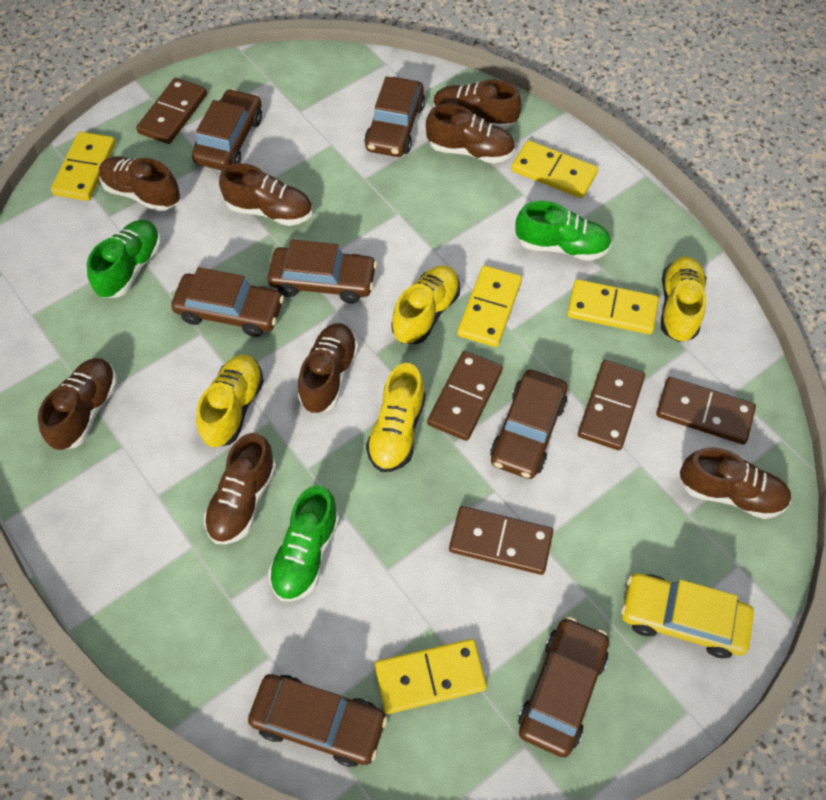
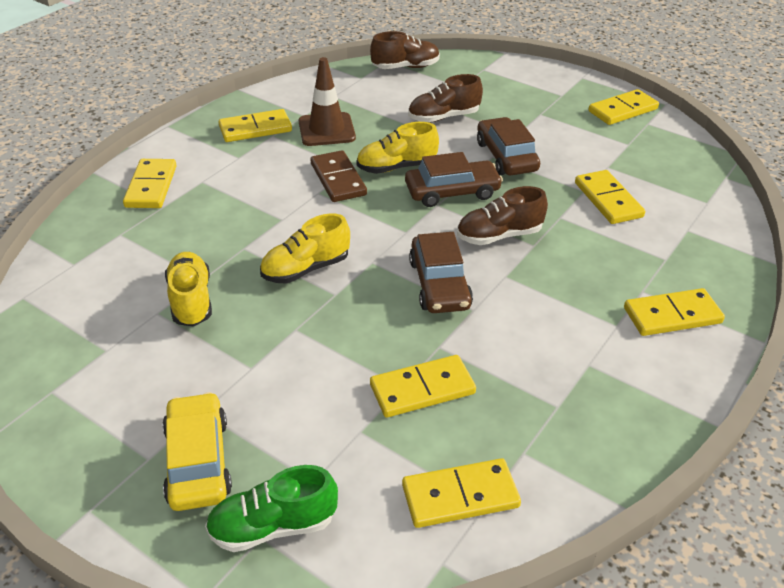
brown car: 7 -> 3
brown domino: 5 -> 1
brown shoe: 8 -> 3
brown traffic cone: 0 -> 1
green shoe: 3 -> 1
yellow domino: 5 -> 7
yellow shoe: 4 -> 3

